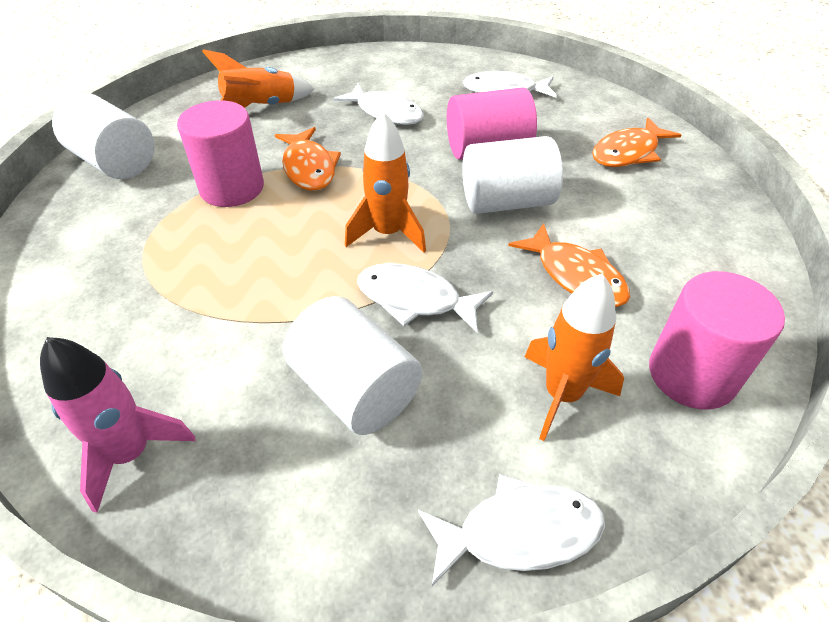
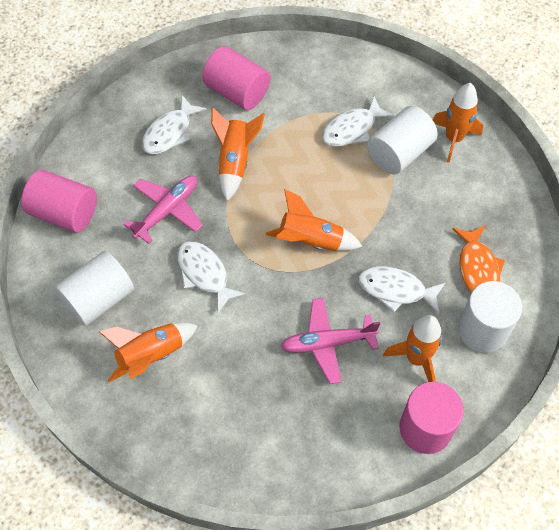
orange fish: 3 -> 1
orange rocket: 3 -> 5
pink plane: 0 -> 2
pink rocket: 1 -> 0

